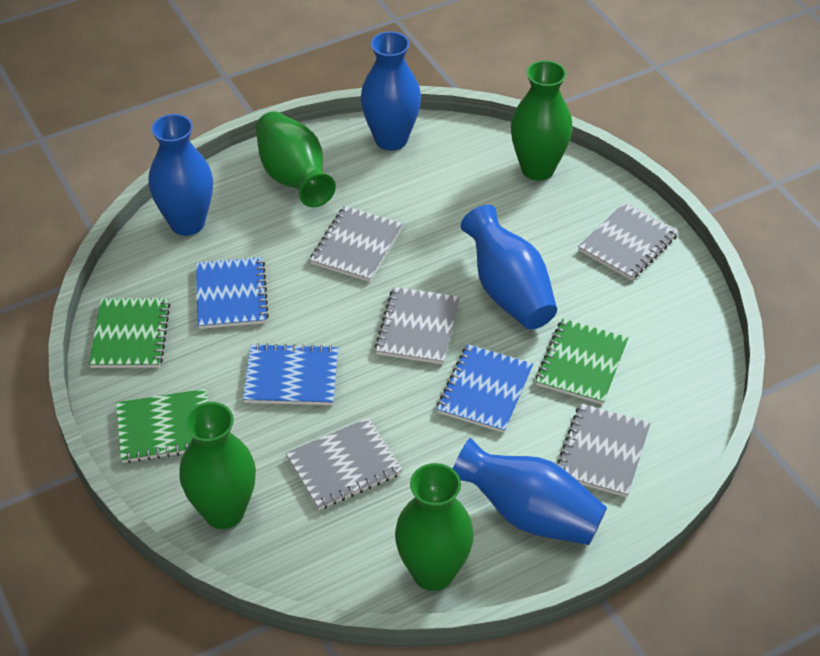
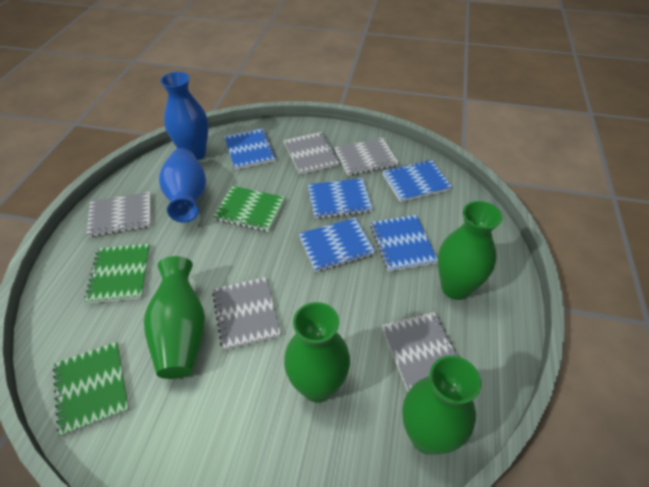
blue notebook: 3 -> 5
blue vase: 4 -> 2

